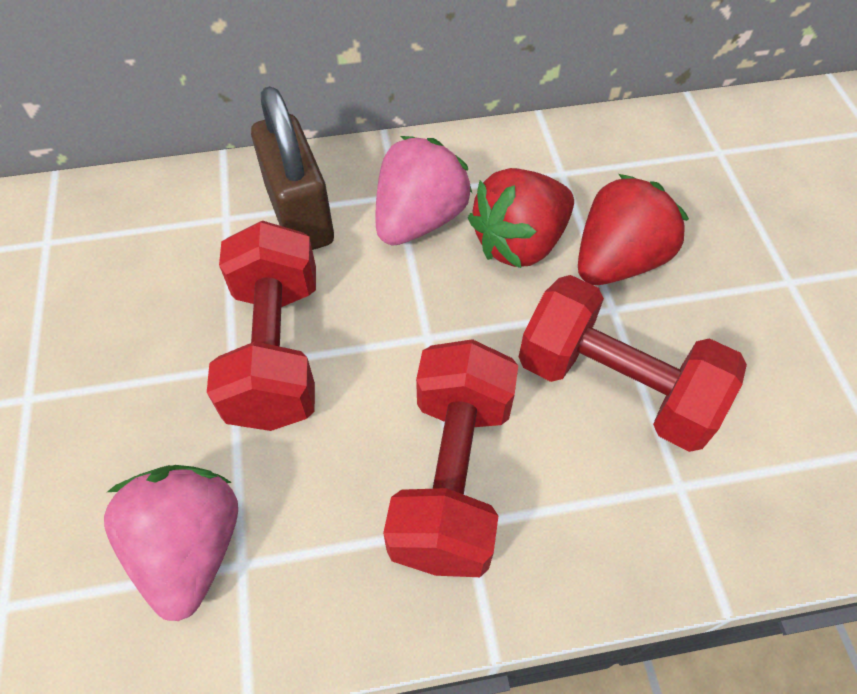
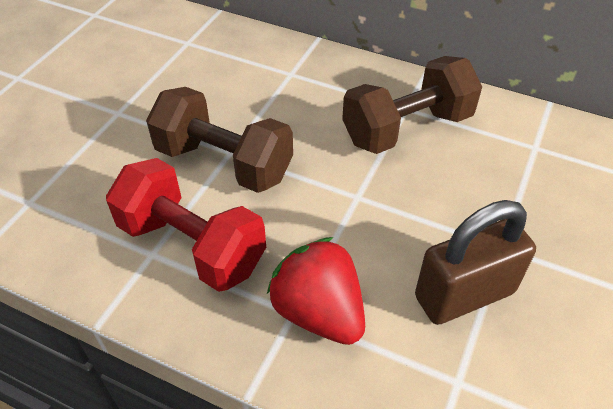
brown dumbbell: 0 -> 2
pink strawberry: 2 -> 0
red dumbbell: 3 -> 1
red strawberry: 2 -> 1

